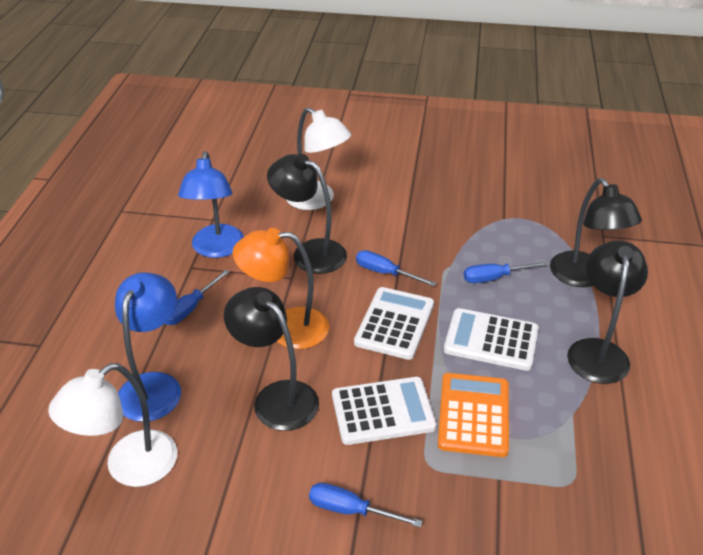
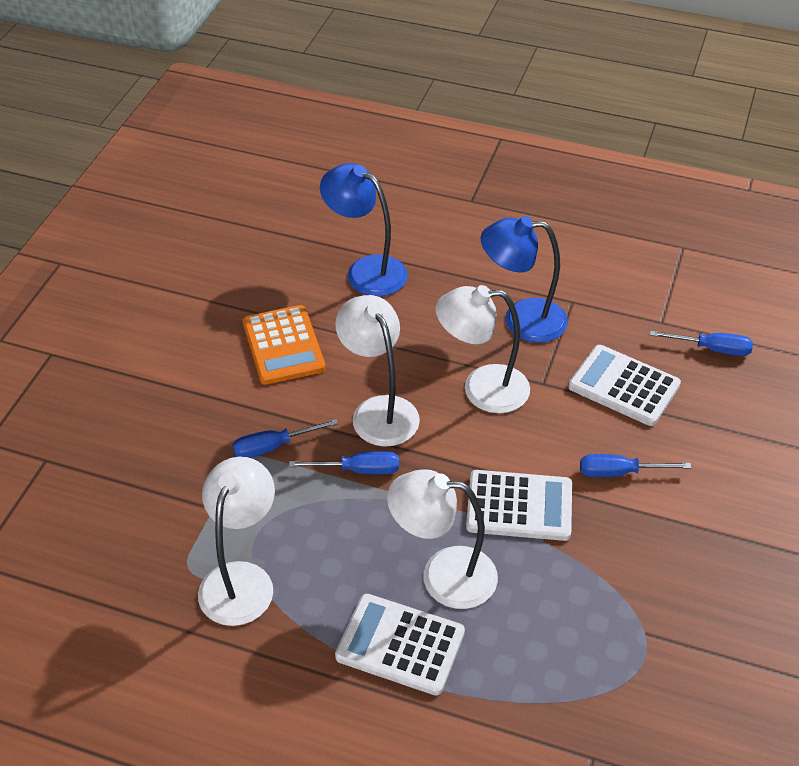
black lamp: 4 -> 0
orange lamp: 1 -> 0
white lamp: 2 -> 4

